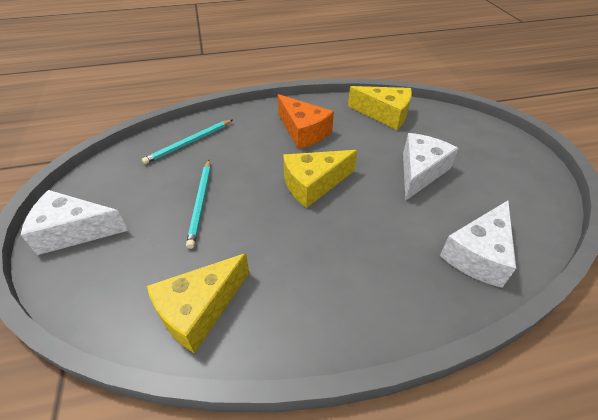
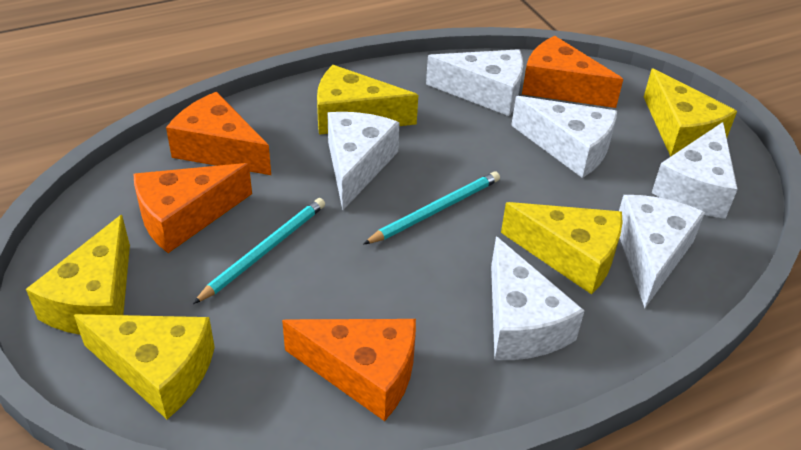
orange cheese: 1 -> 4
white cheese: 3 -> 6
yellow cheese: 3 -> 5

